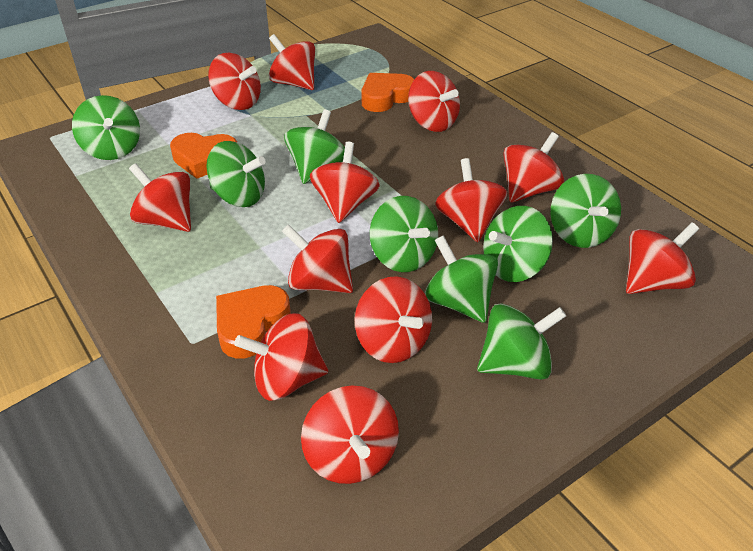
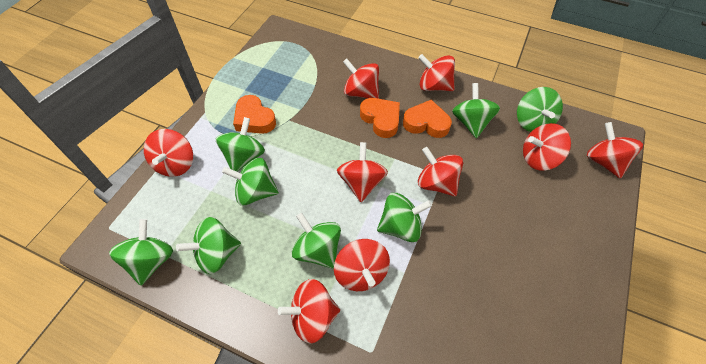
red spinning top: 12 -> 9

